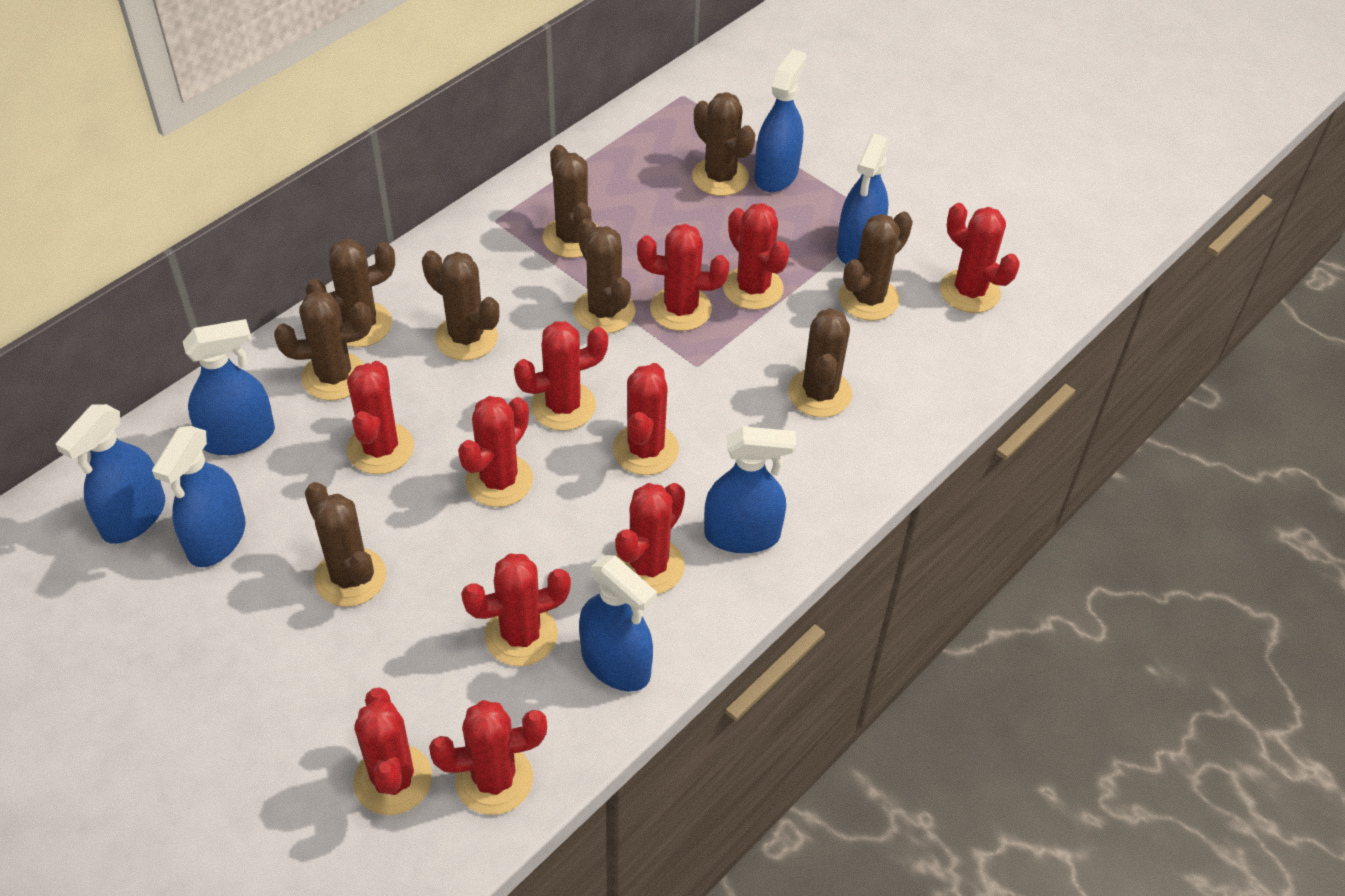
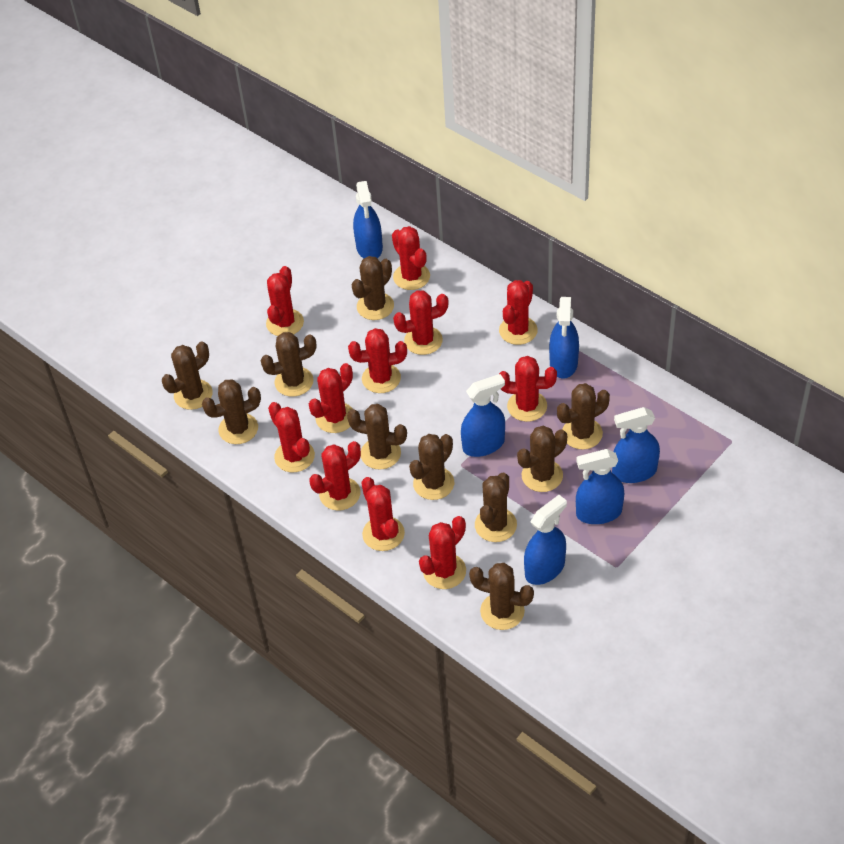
blue spray bottle: 7 -> 6
brown cactus: 9 -> 10

